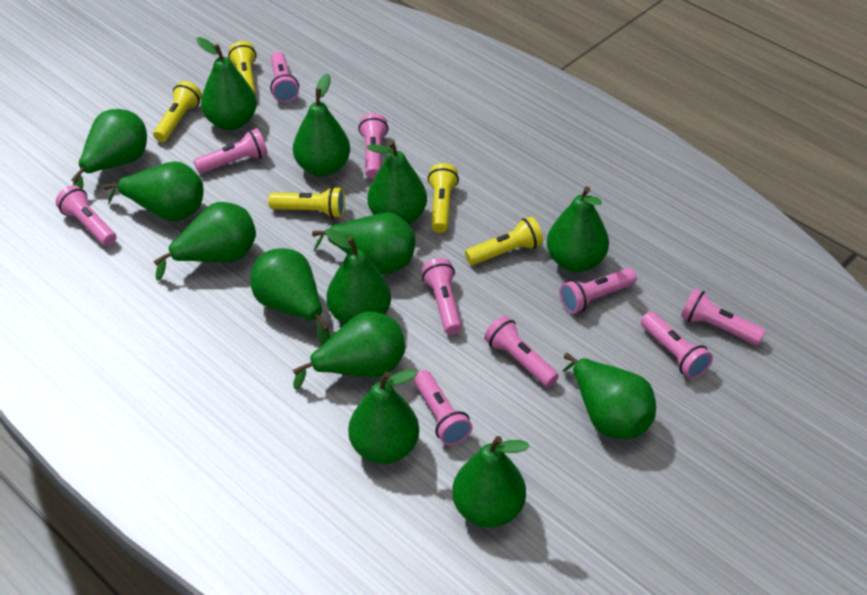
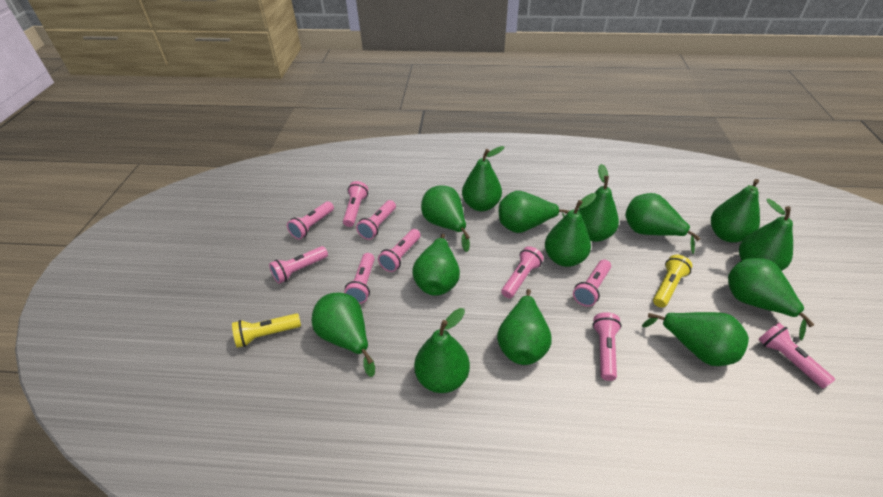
yellow flashlight: 5 -> 2

